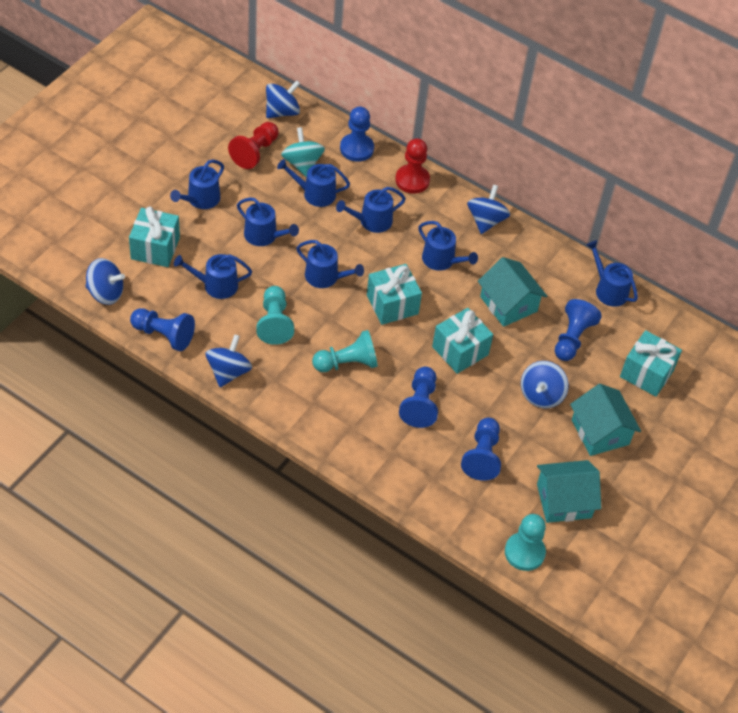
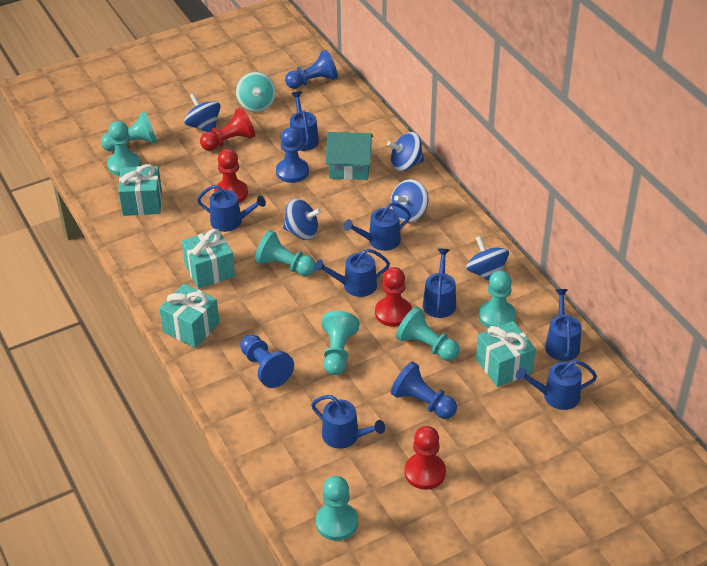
blue pawn: 5 -> 4
red pawn: 2 -> 4
turquoise house: 3 -> 1
turquoise pawn: 3 -> 7

